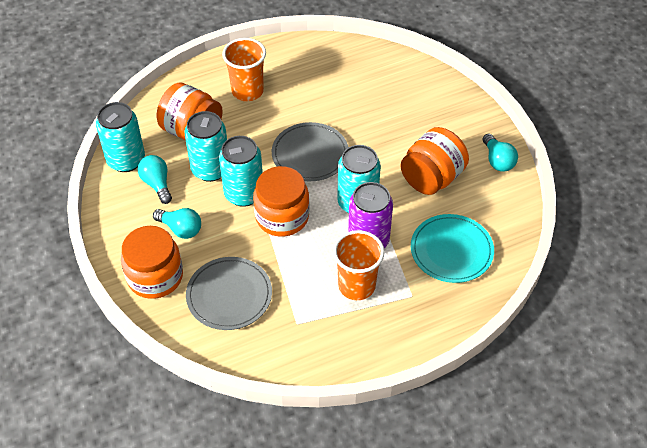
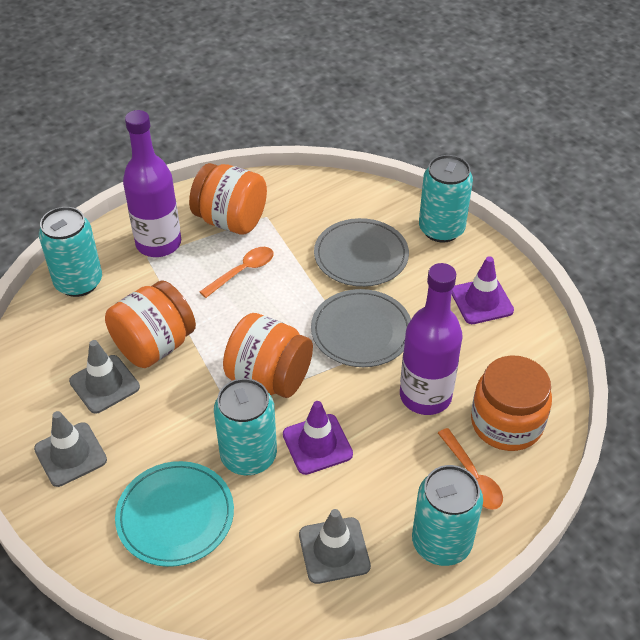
grey traffic cone: 0 -> 3
orange cup: 2 -> 0
orange spoon: 0 -> 2
purple bottle: 0 -> 2
purple can: 1 -> 0
purple traffic cone: 0 -> 2
turquoise light bulb: 3 -> 0

